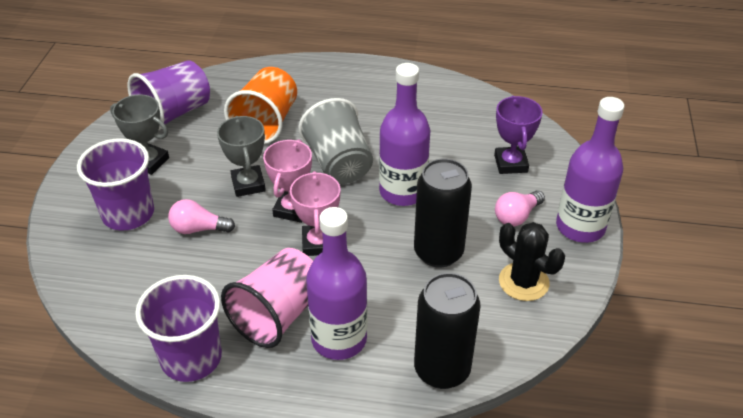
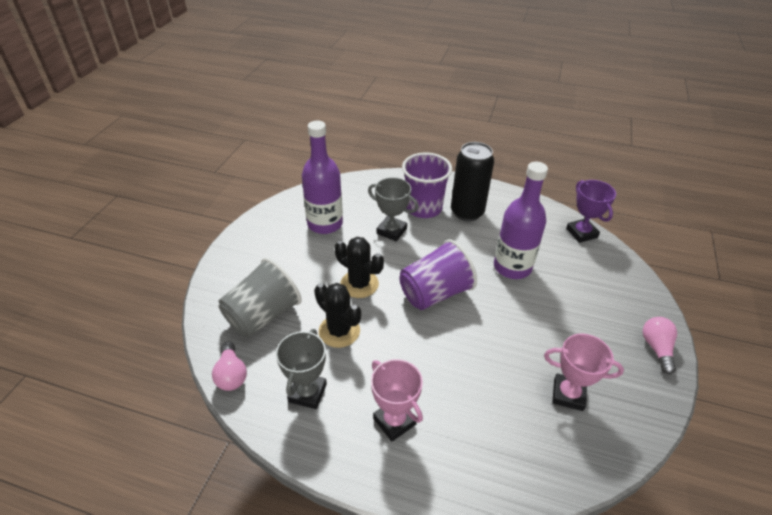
black cactus: 1 -> 2
black can: 2 -> 1
orange cup: 1 -> 0
pink cup: 1 -> 0
purple bottle: 3 -> 2
purple cup: 3 -> 2

